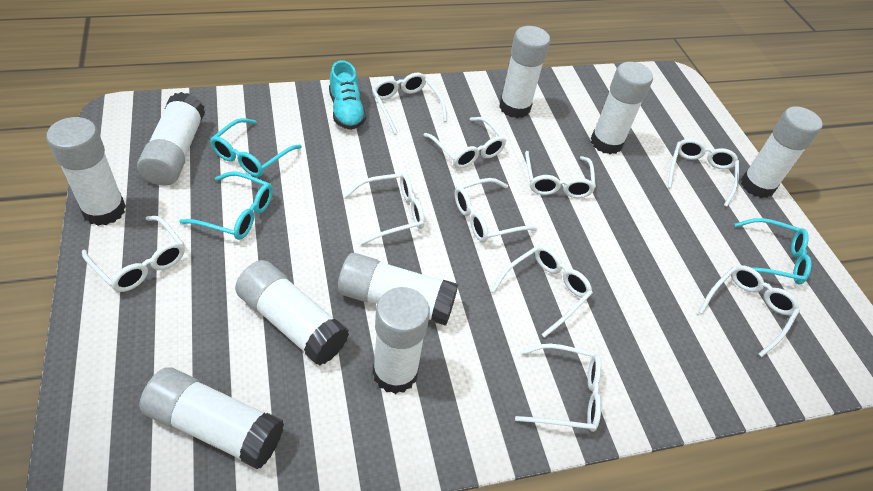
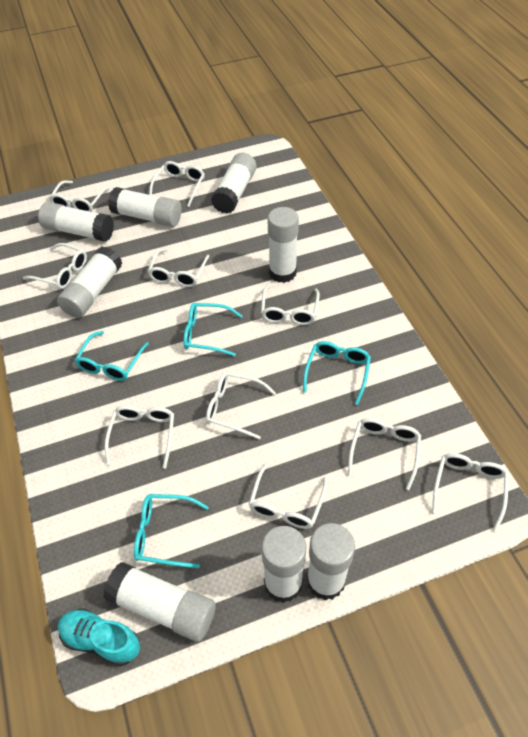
turquoise glasses: 3 -> 4
white glue stick: 9 -> 8

